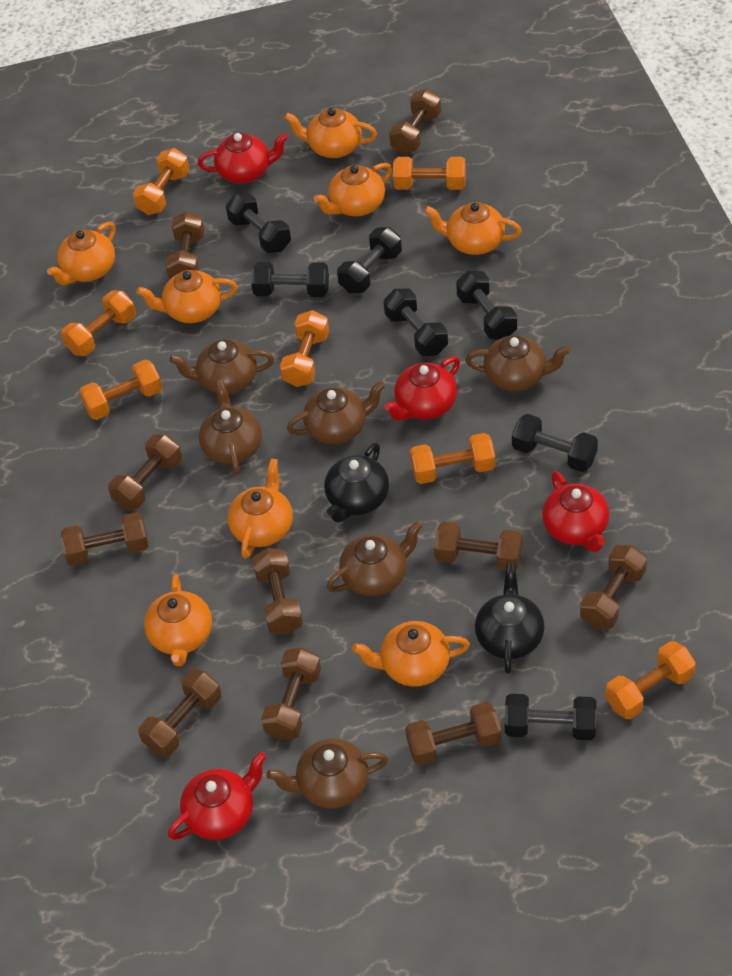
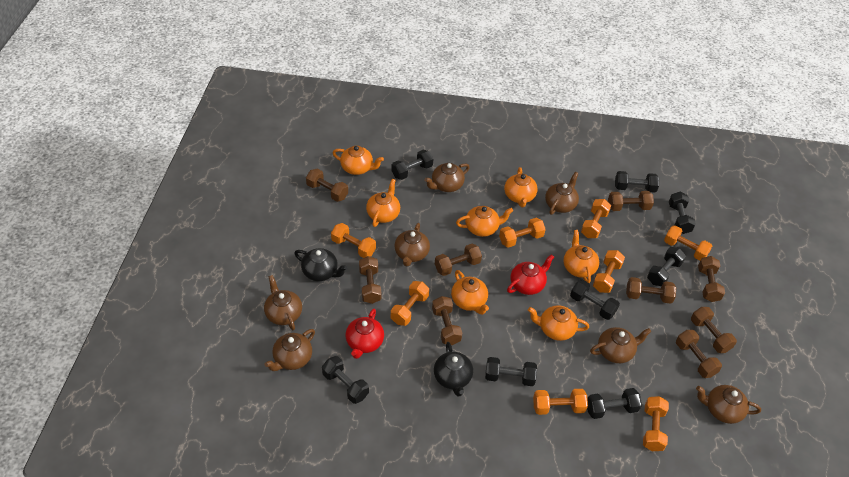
black dumbbell: 7 -> 8
brown dumbbell: 10 -> 9
brown teapot: 6 -> 7
orange dumbbell: 7 -> 8
orange teapot: 8 -> 7
red teapot: 4 -> 2

